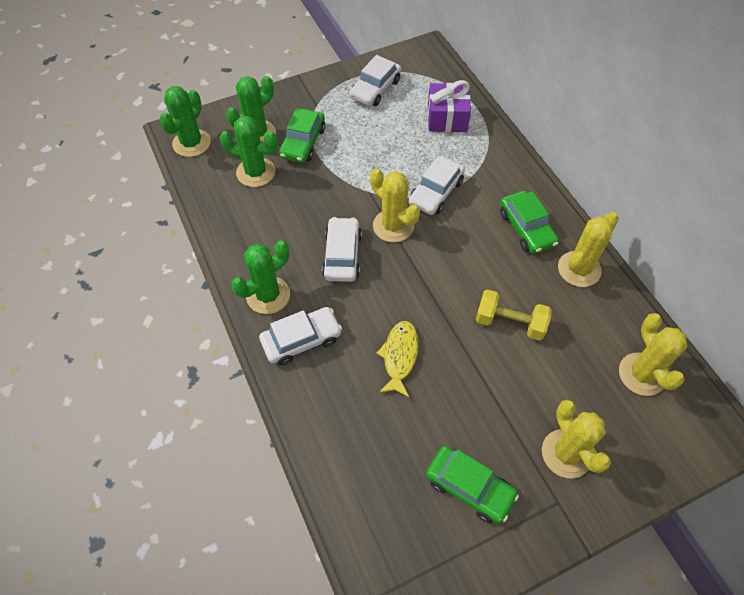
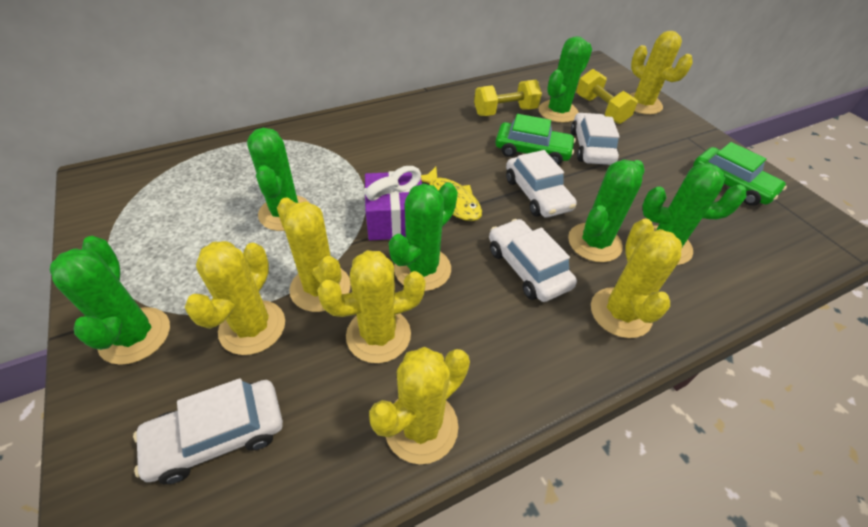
green cactus: 4 -> 6
green car: 3 -> 2
yellow cactus: 4 -> 6
yellow dumbbell: 1 -> 2

